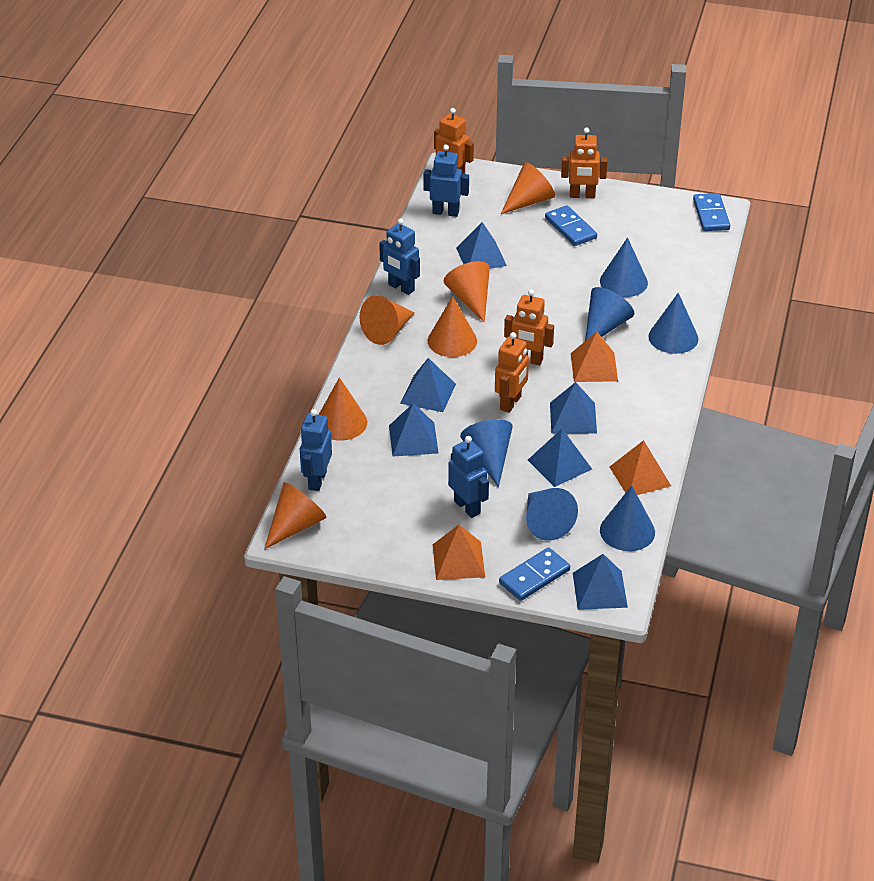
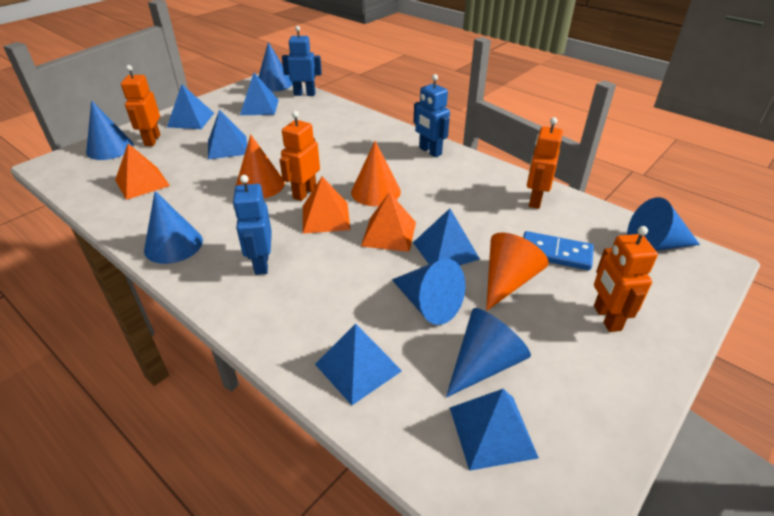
blue domino: 3 -> 1
blue robot: 4 -> 3
orange cone: 6 -> 3

